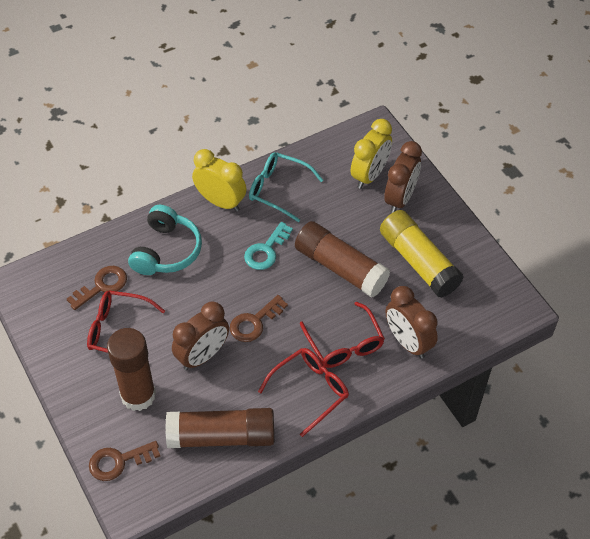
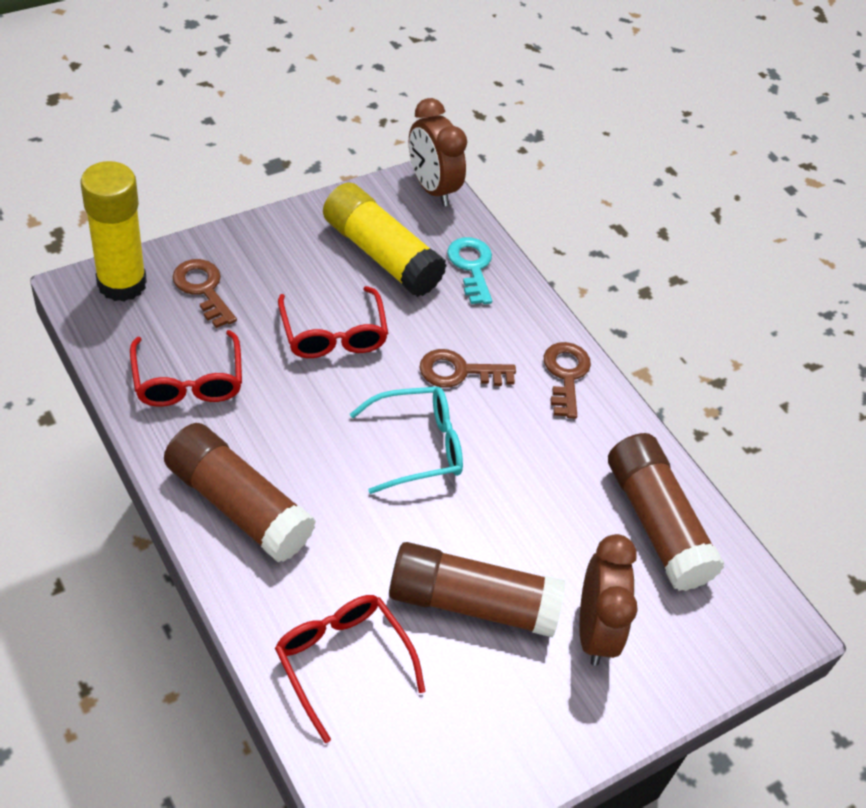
brown clock: 3 -> 2
turquoise headphones: 1 -> 0
yellow clock: 2 -> 0
yellow glue stick: 1 -> 2

